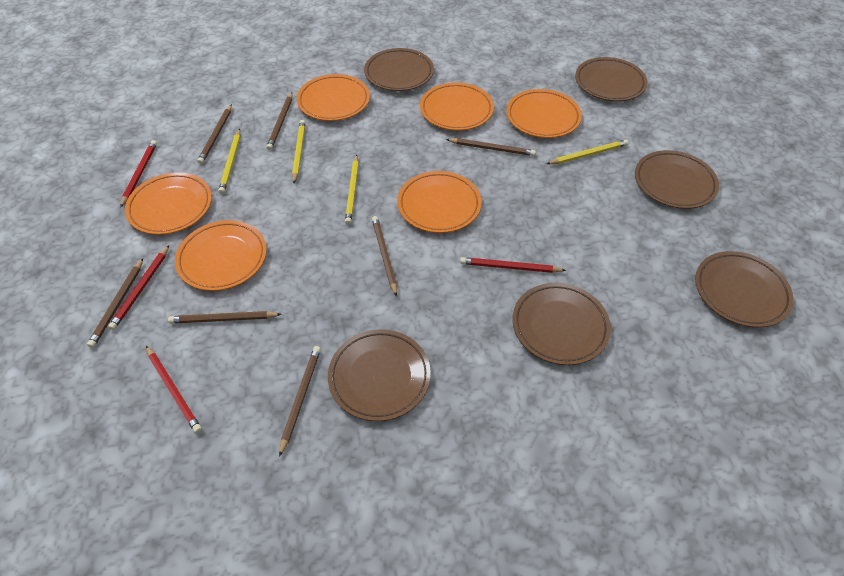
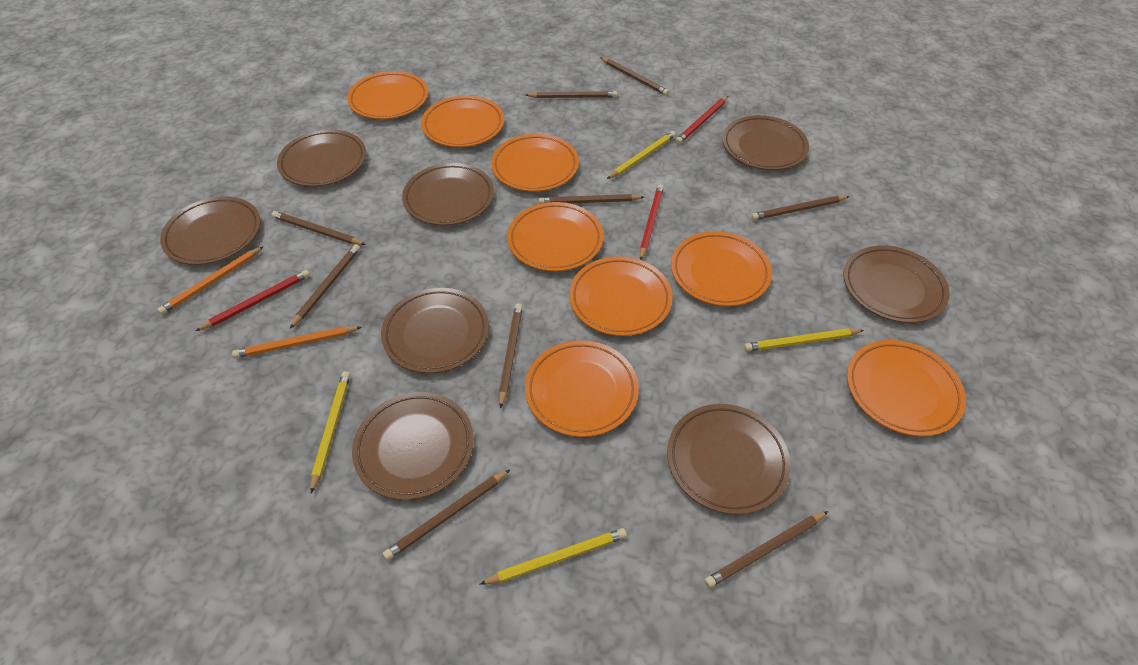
brown pencil: 7 -> 9
brown plate: 6 -> 8
orange pencil: 0 -> 2
orange plate: 6 -> 8
red pencil: 4 -> 3

